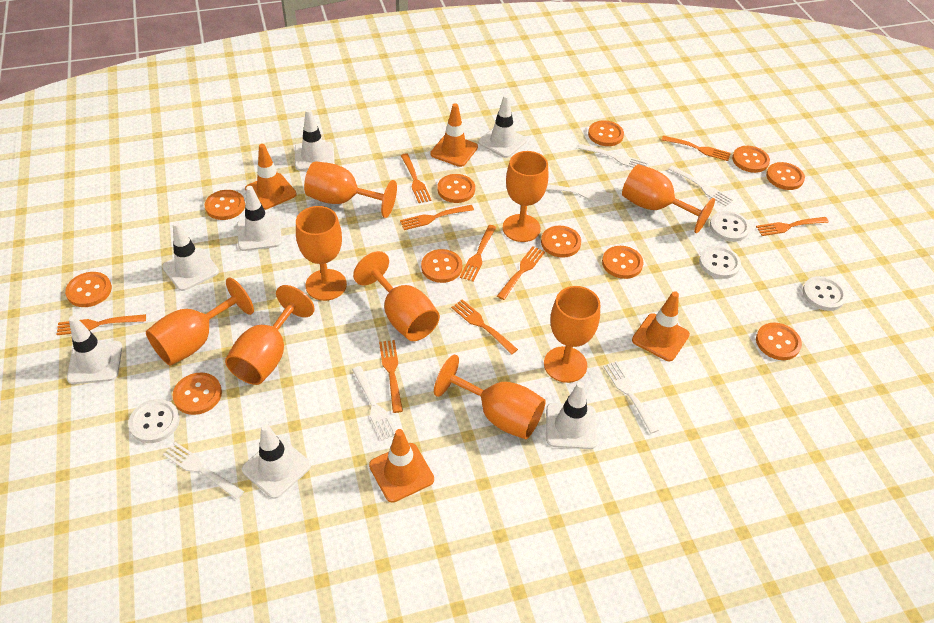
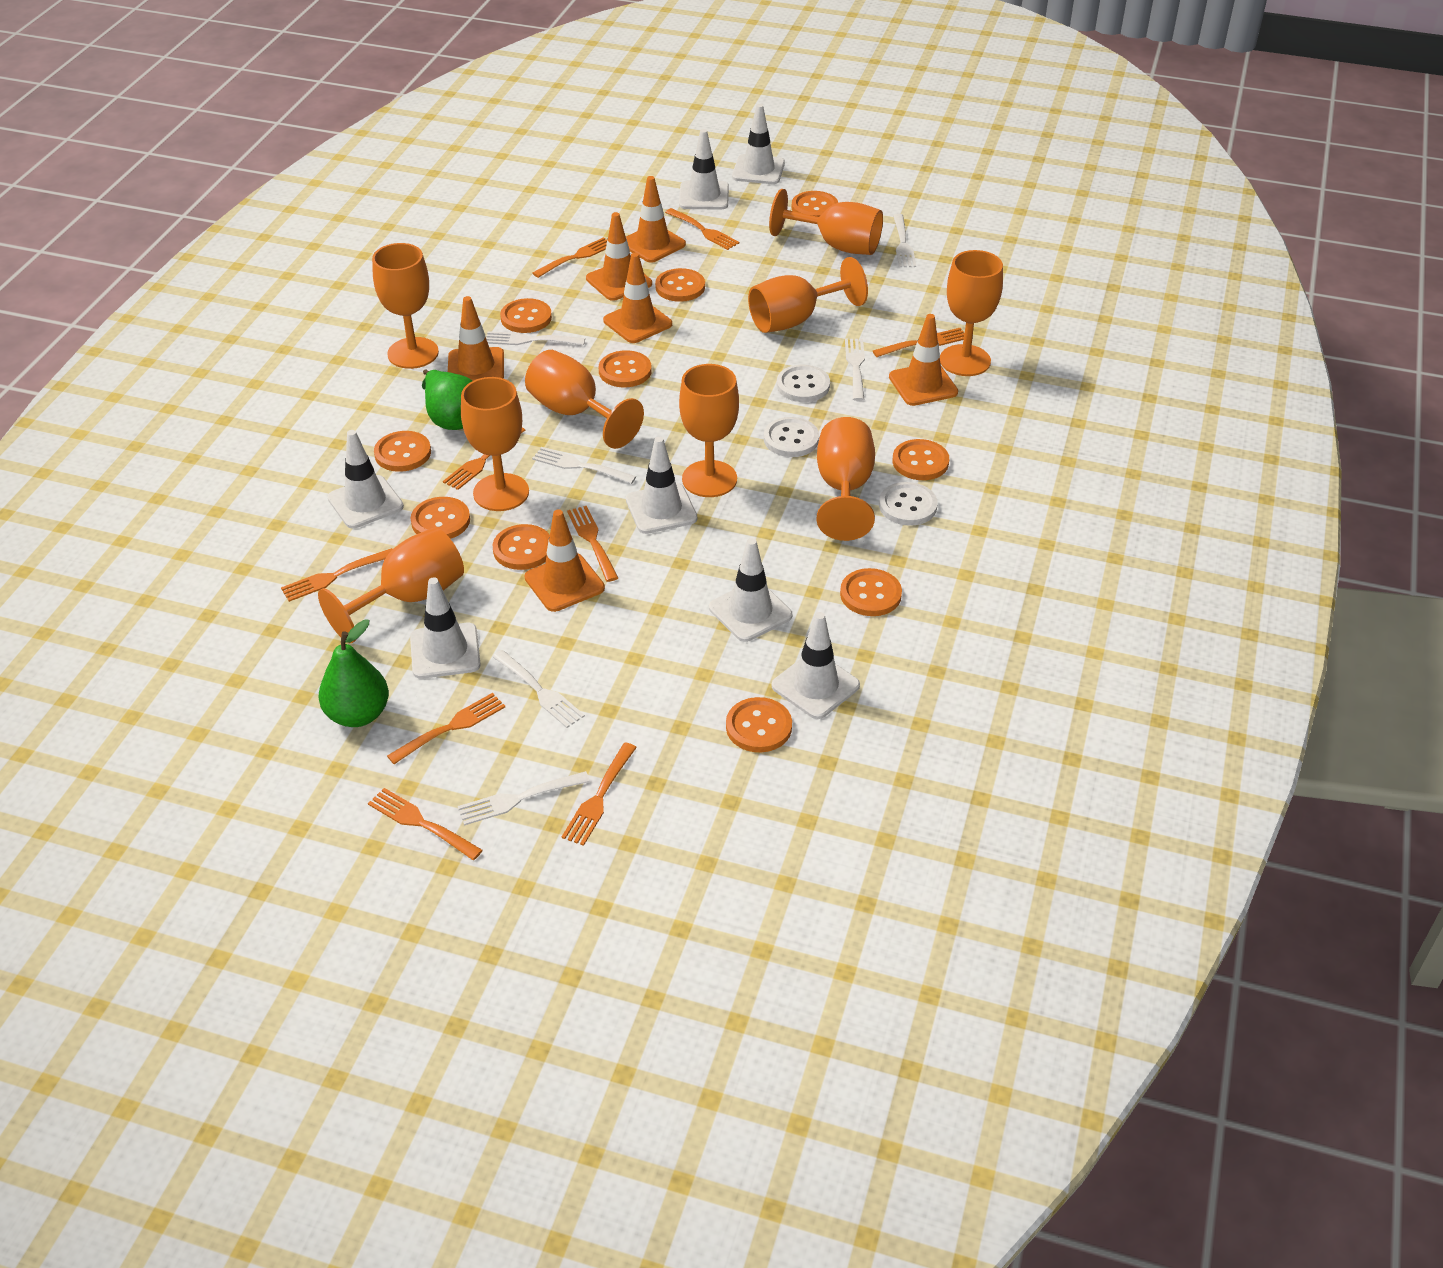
green pear: 0 -> 2
orange button: 11 -> 10
orange traffic cone: 4 -> 6
white button: 4 -> 3

